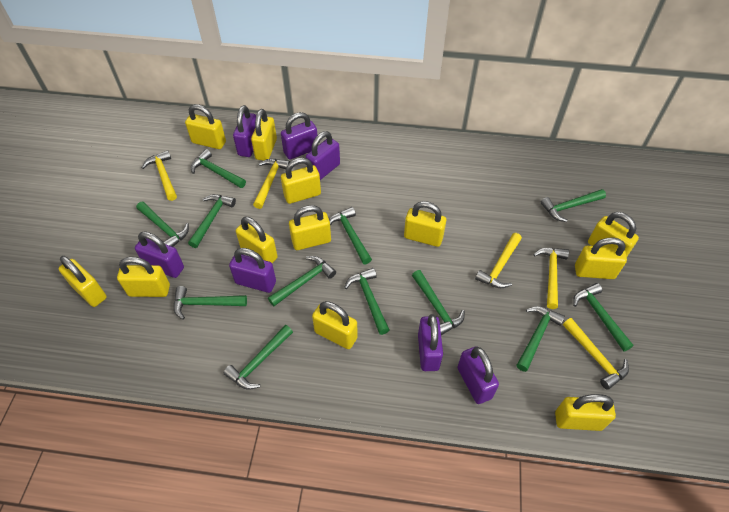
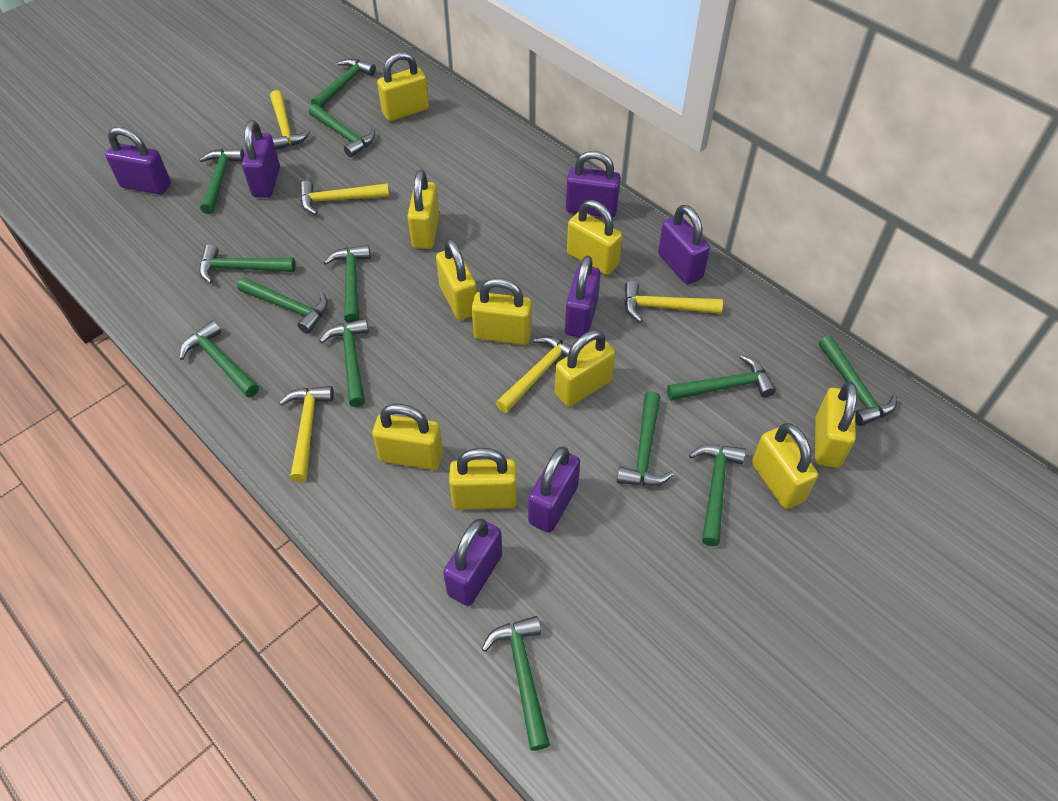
green hammer: 12 -> 13
yellow padlock: 12 -> 10

